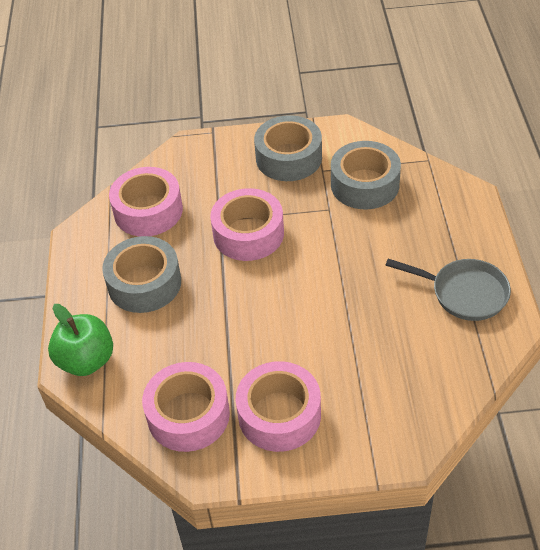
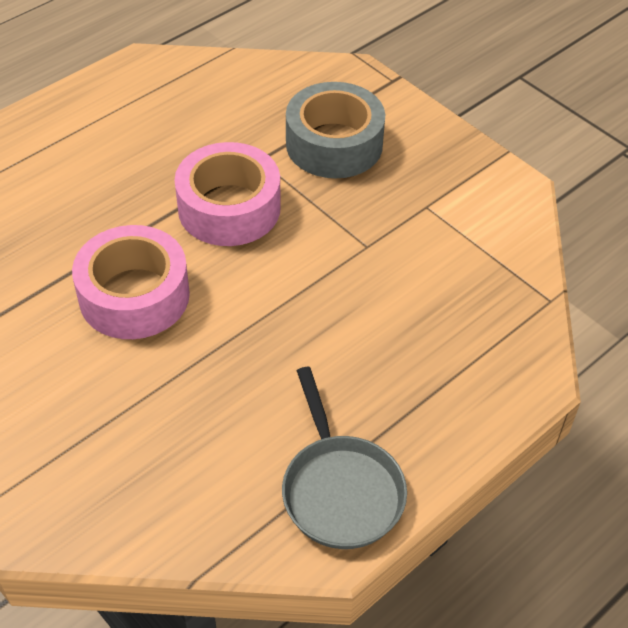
green apple: 1 -> 0
grey tape: 3 -> 1
pink tape: 4 -> 2

